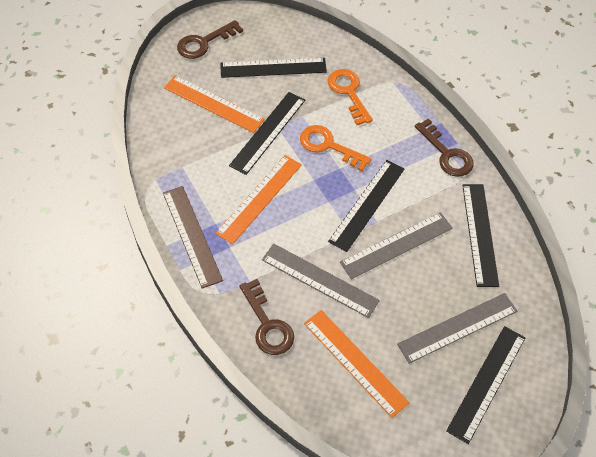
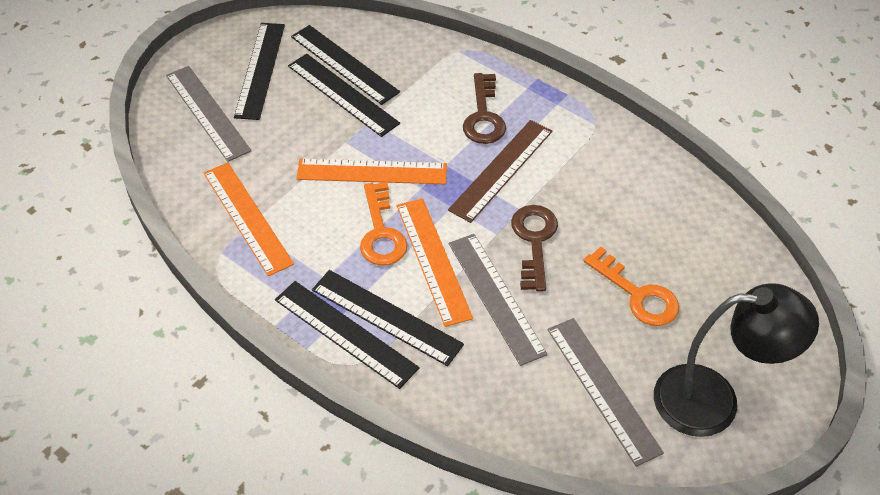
black lamp: 0 -> 1
brown key: 3 -> 2

